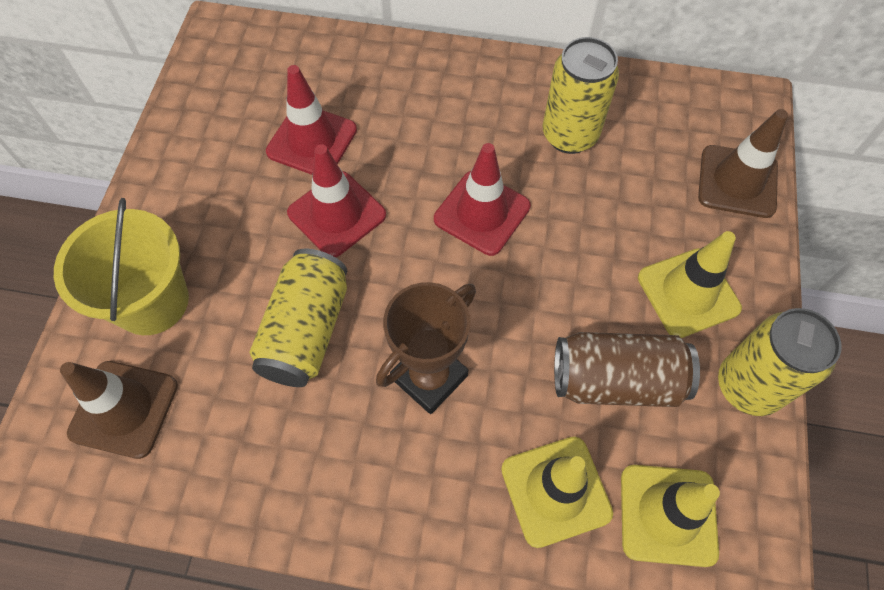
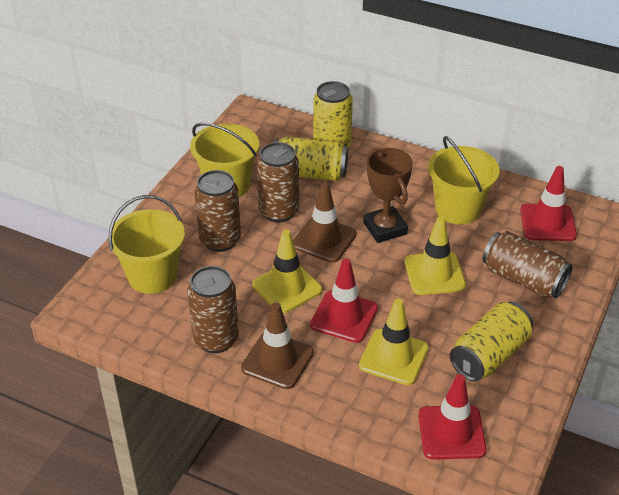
brown can: 1 -> 4
yellow bucket: 1 -> 3

